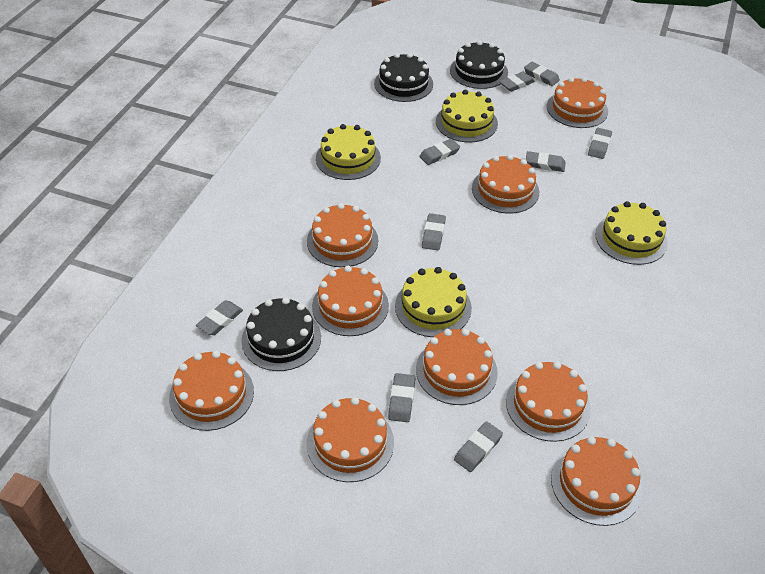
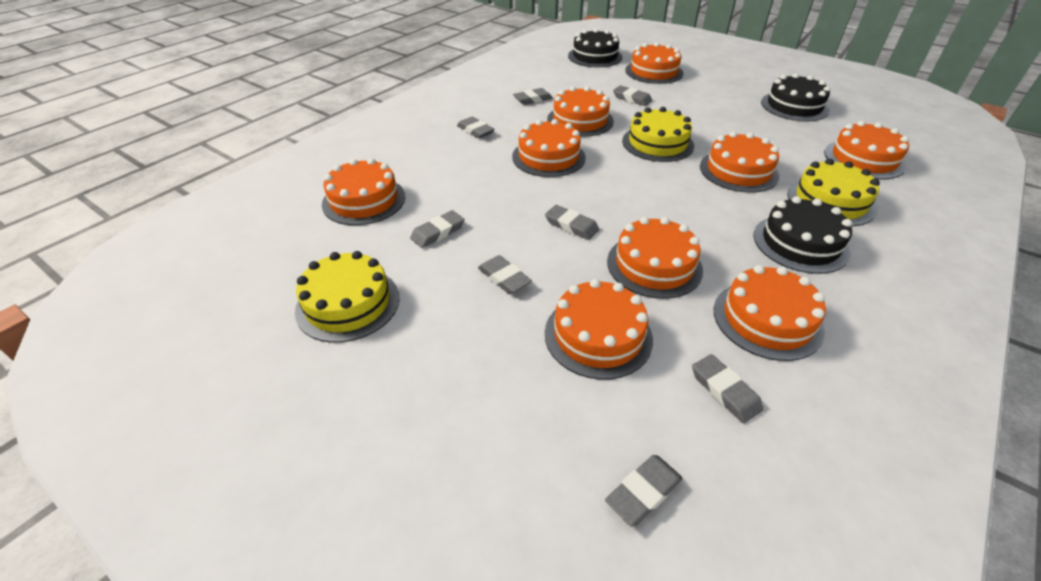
grey eraser: 9 -> 8
yellow cake: 4 -> 3

